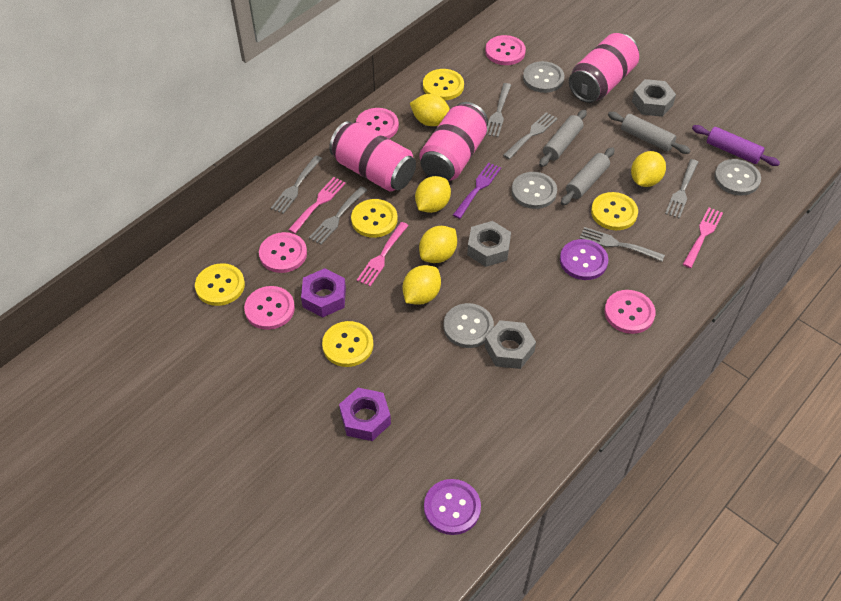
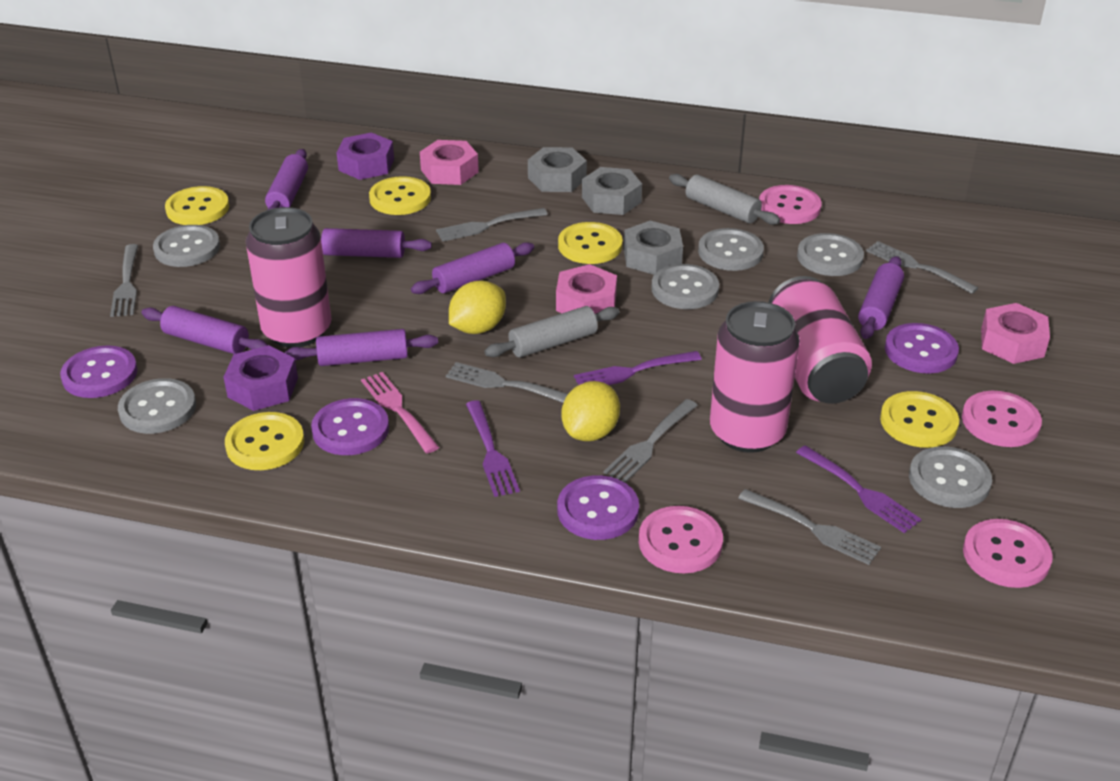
grey button: 4 -> 6
grey rolling pin: 3 -> 2
pink button: 5 -> 4
pink fork: 3 -> 1
pink nut: 0 -> 3
purple button: 2 -> 4
purple fork: 1 -> 3
purple rolling pin: 1 -> 6
yellow lemon: 5 -> 2

